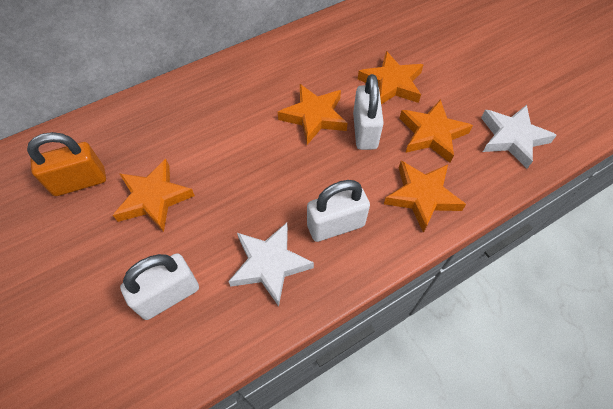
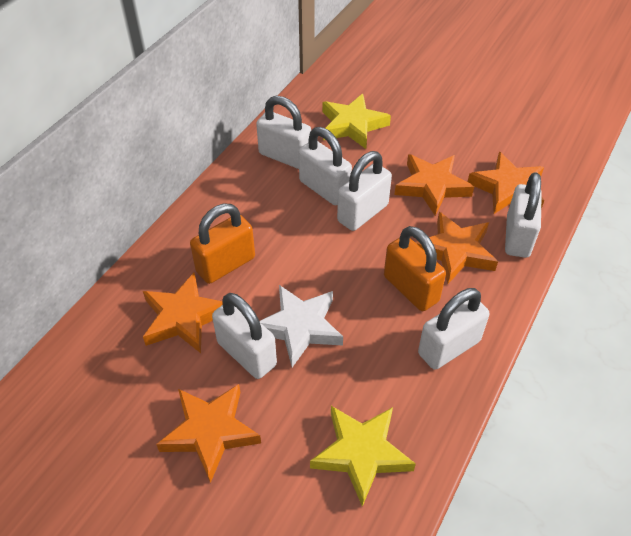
orange padlock: 1 -> 2
white padlock: 3 -> 6
white star: 2 -> 1
yellow star: 0 -> 2

